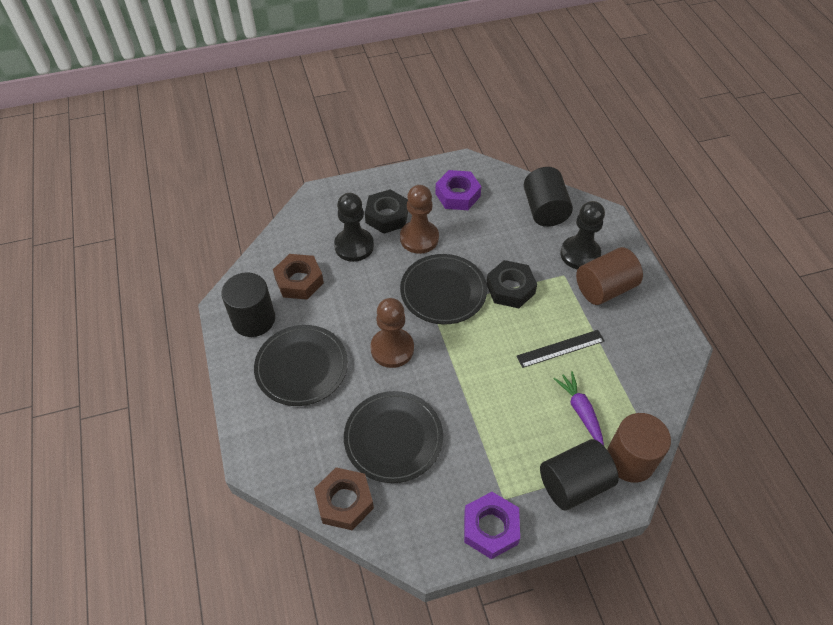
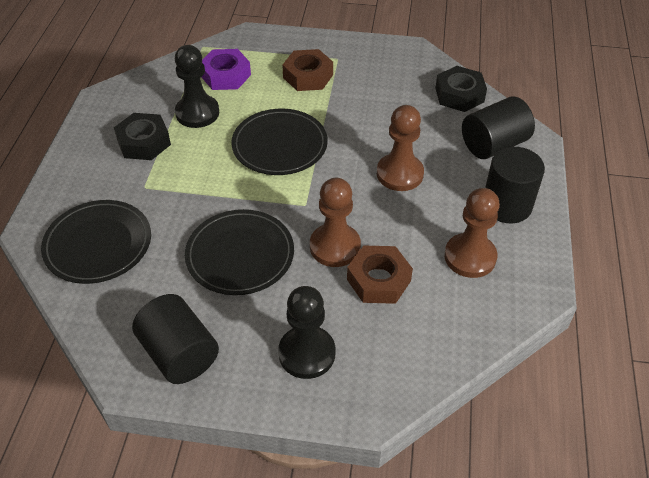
black ruler: 1 -> 0
brown cylinder: 2 -> 0
brown pawn: 2 -> 3
purple carrot: 1 -> 0
purple nut: 2 -> 1

